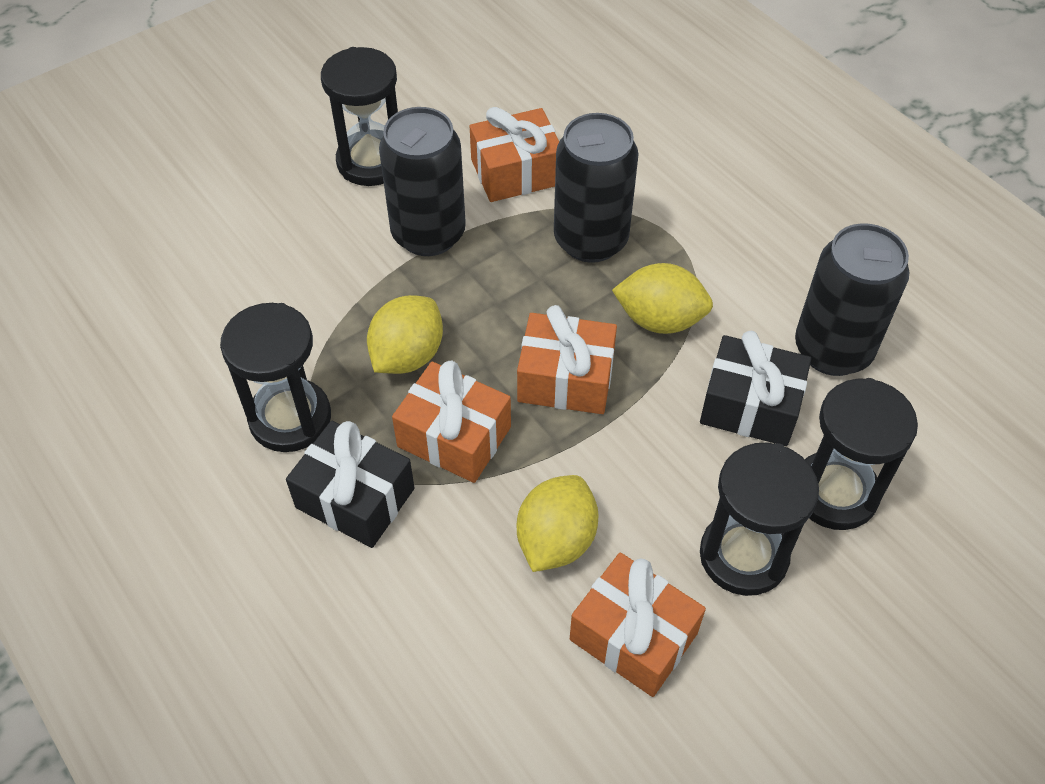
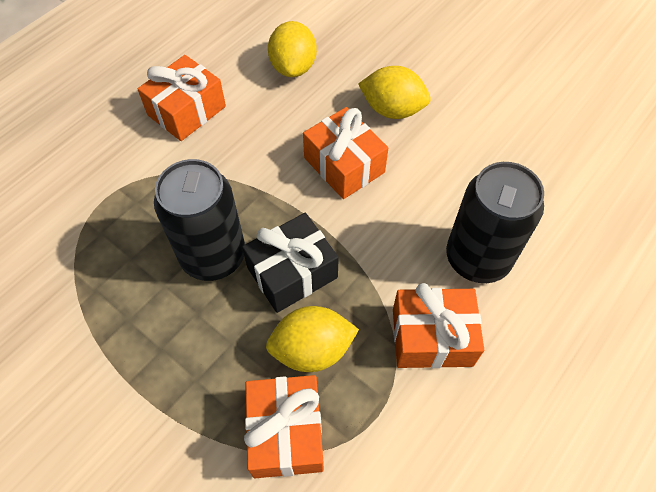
black can: 3 -> 2
black gift: 2 -> 1
black hourglass: 4 -> 0

